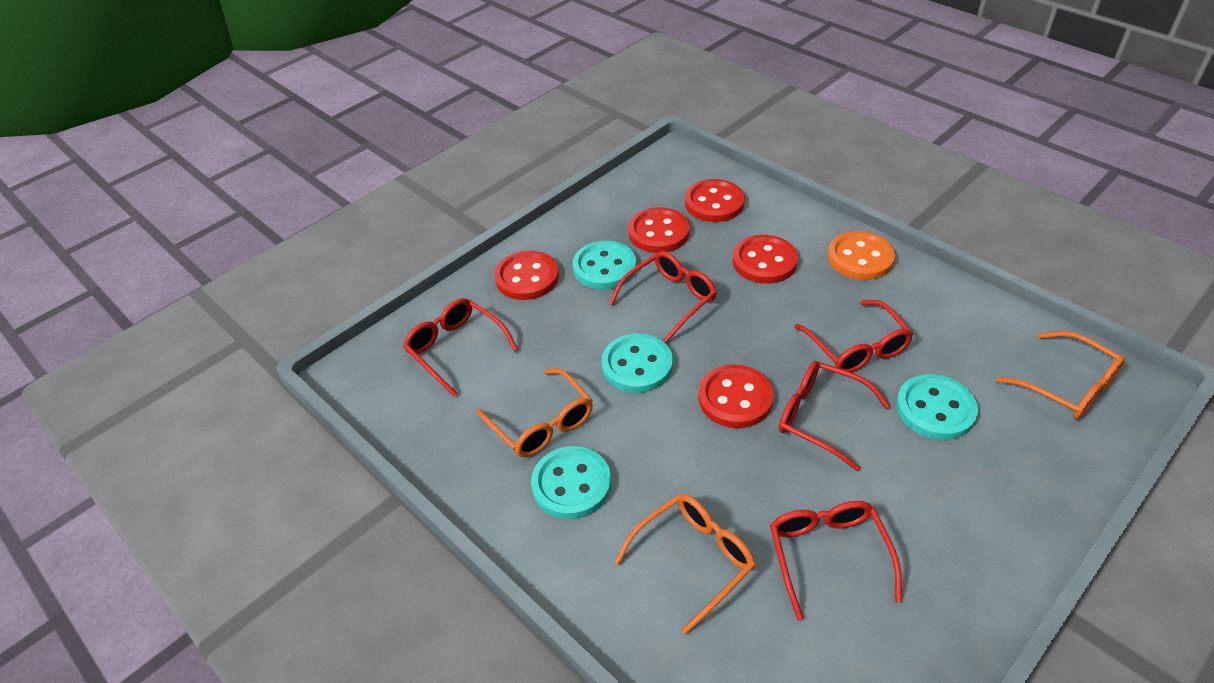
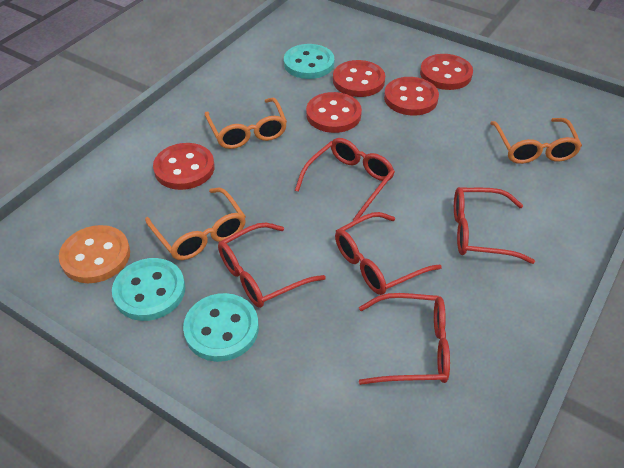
turquoise button: 4 -> 3

